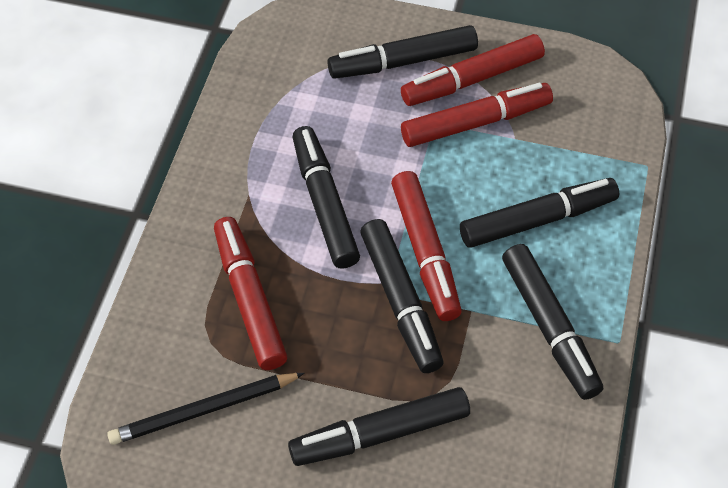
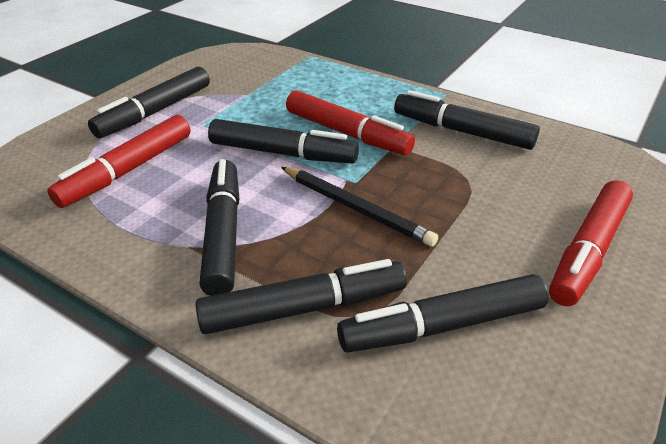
red marker: 4 -> 3

